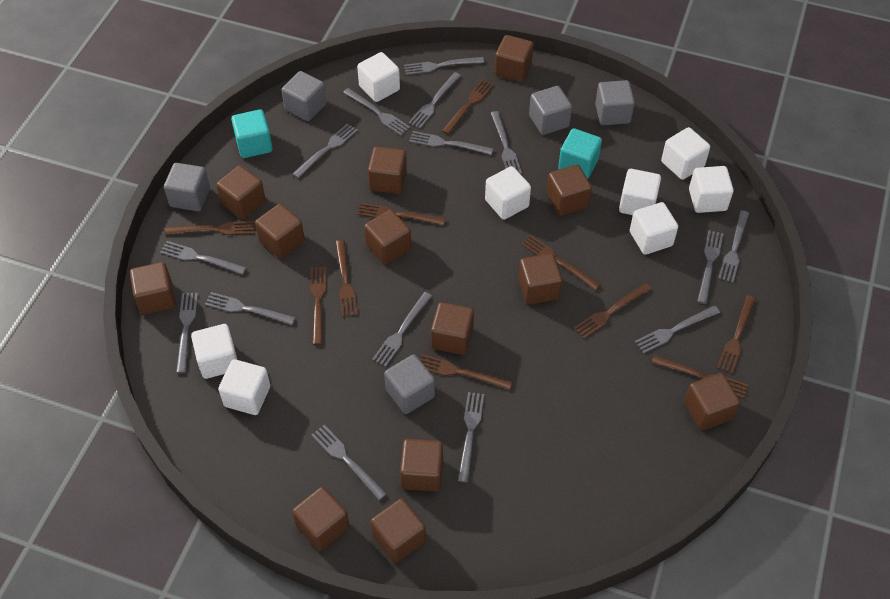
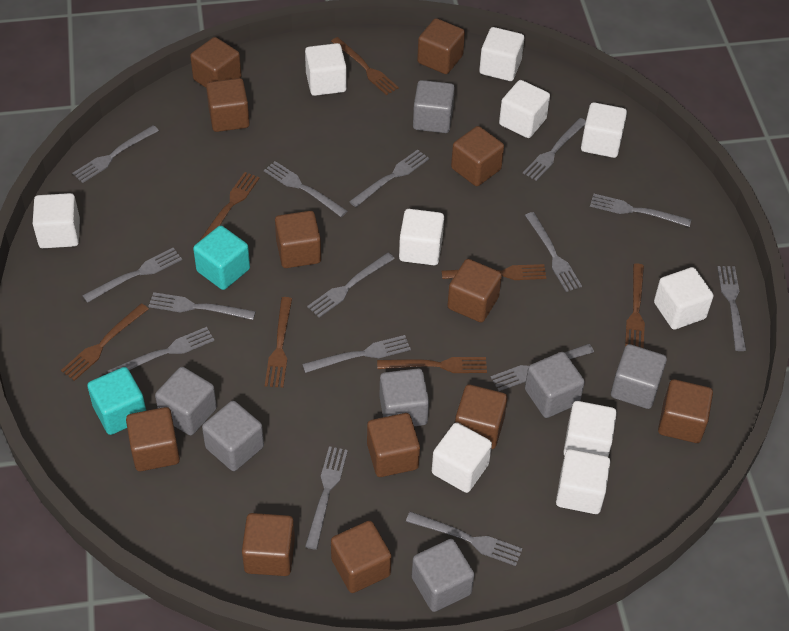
brown cube: 13 -> 12
brown fork: 10 -> 7
grey cube: 5 -> 7
white cube: 8 -> 10

